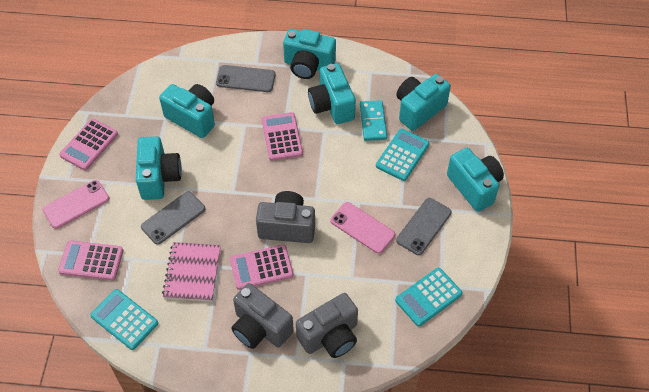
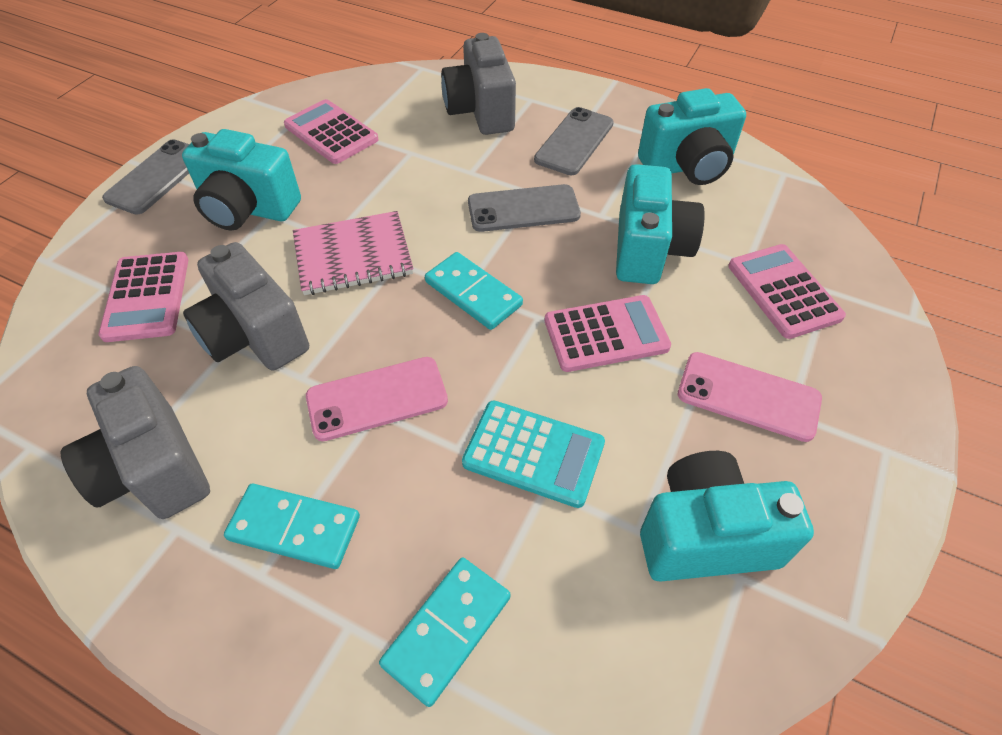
turquoise calculator: 3 -> 1
turquoise camera: 6 -> 4
turquoise domino: 1 -> 3

